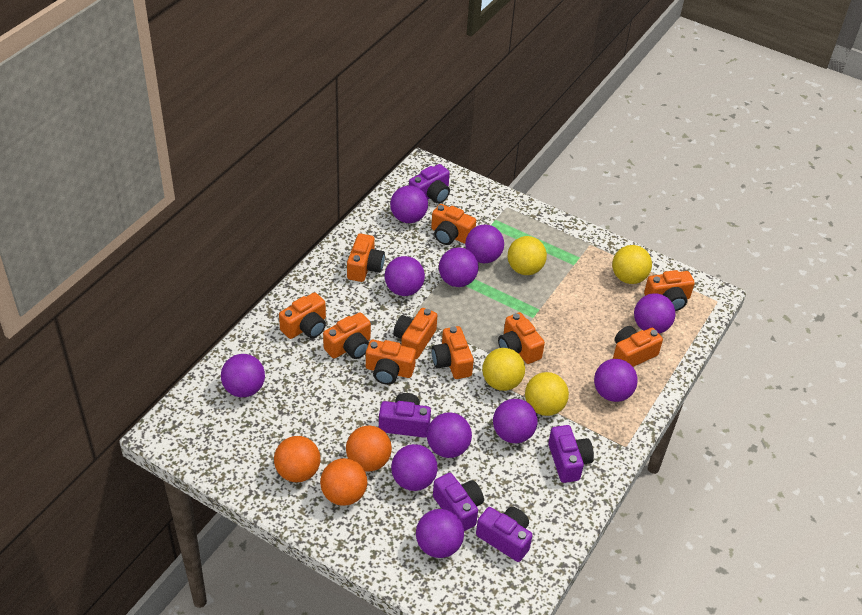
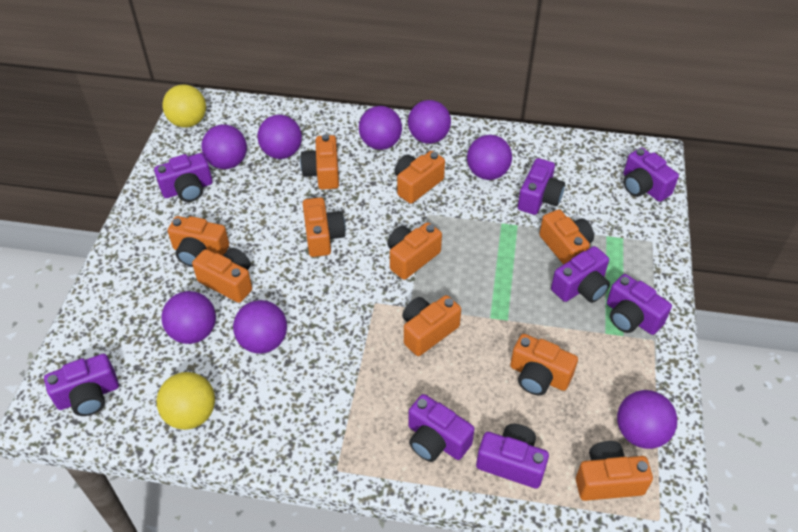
orange ball: 3 -> 0
purple ball: 11 -> 8
purple camera: 5 -> 8
yellow ball: 4 -> 2

